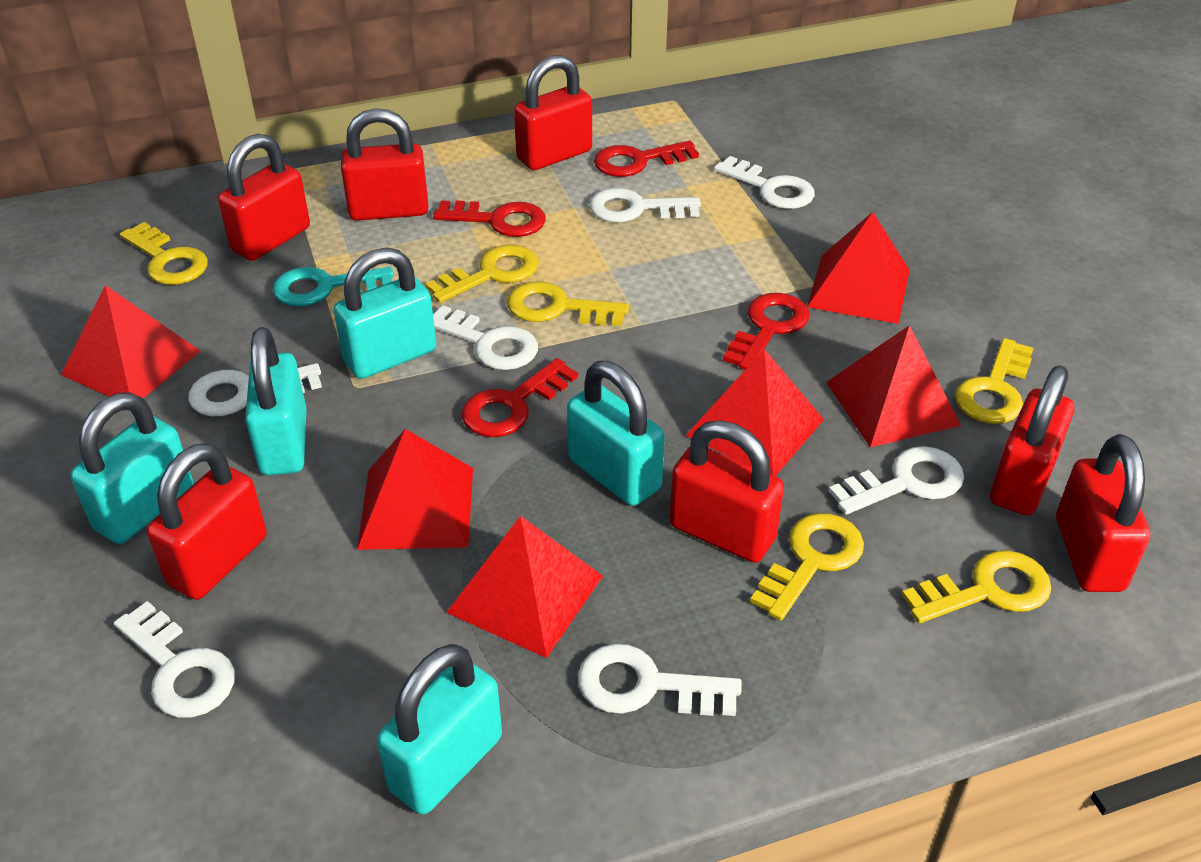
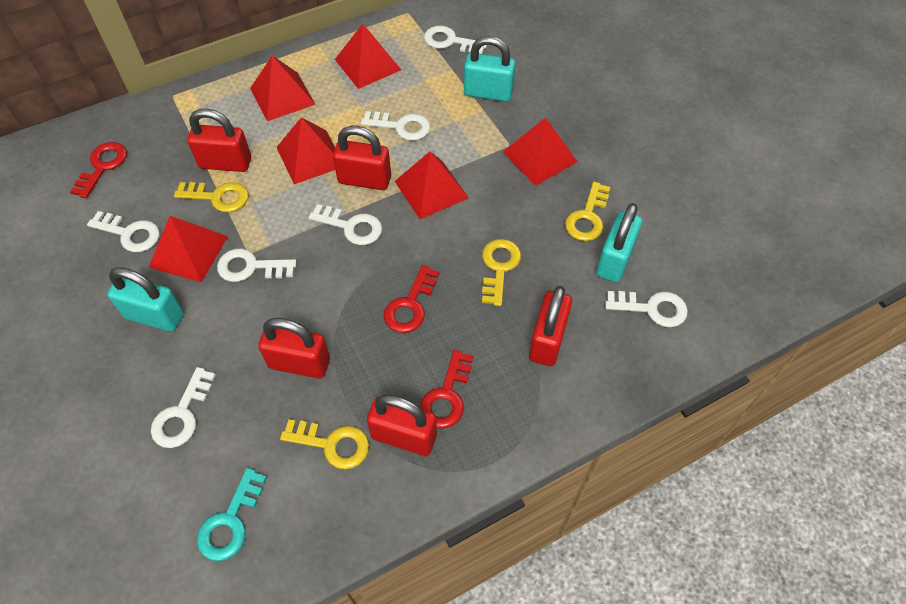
red key: 4 -> 3
red padlock: 7 -> 5
turquoise padlock: 5 -> 3
yellow key: 6 -> 4

